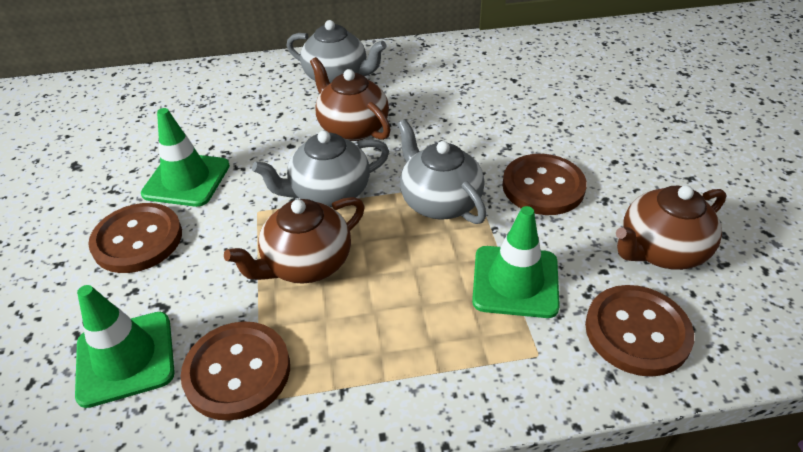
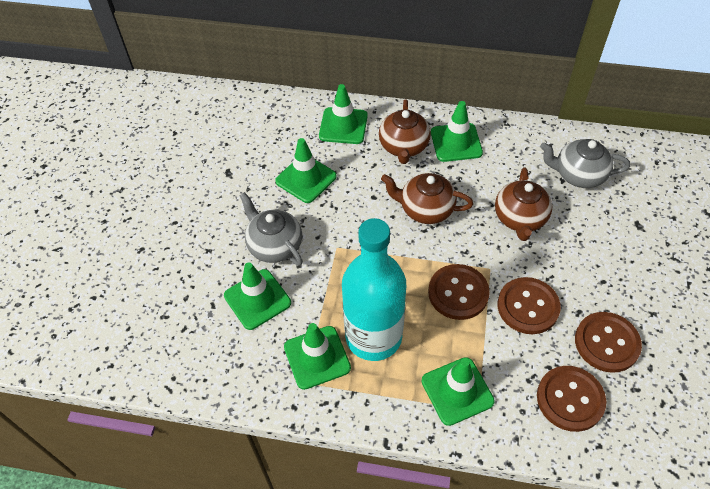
green traffic cone: 3 -> 6
grey teapot: 3 -> 2
turquoise bottle: 0 -> 1

